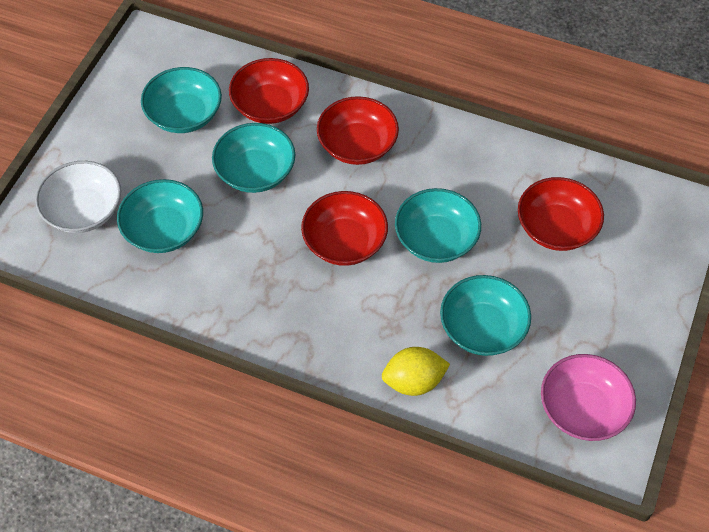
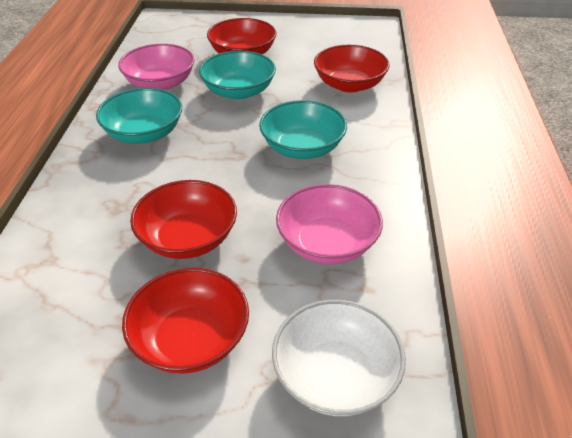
pink bowl: 1 -> 2
turquoise bowl: 5 -> 3
yellow lemon: 1 -> 0

